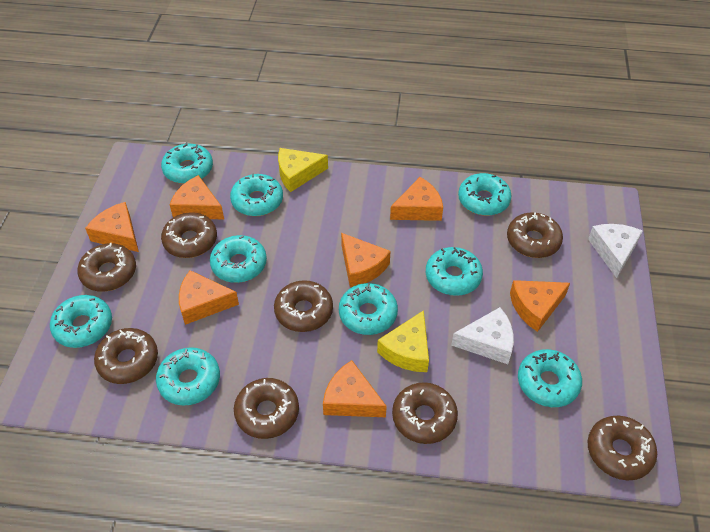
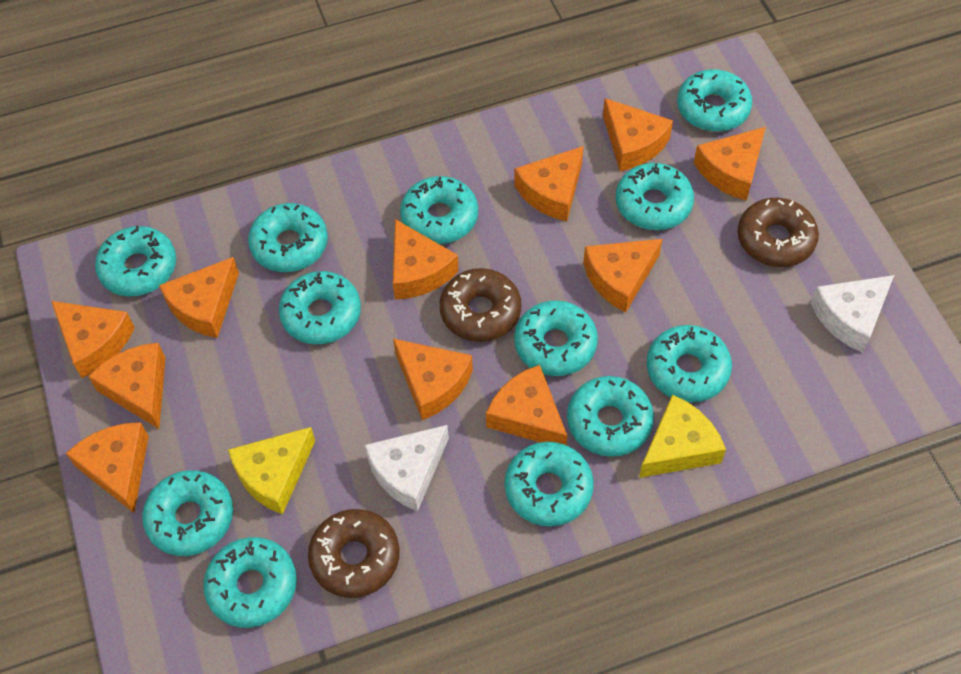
brown donut: 8 -> 3
orange cheese: 7 -> 11
turquoise donut: 9 -> 12

